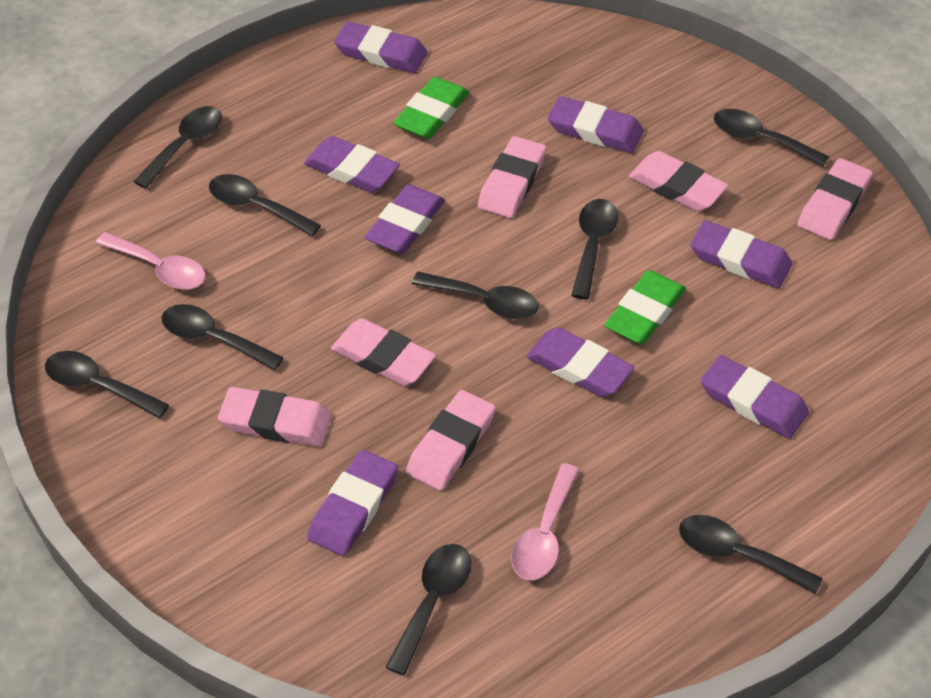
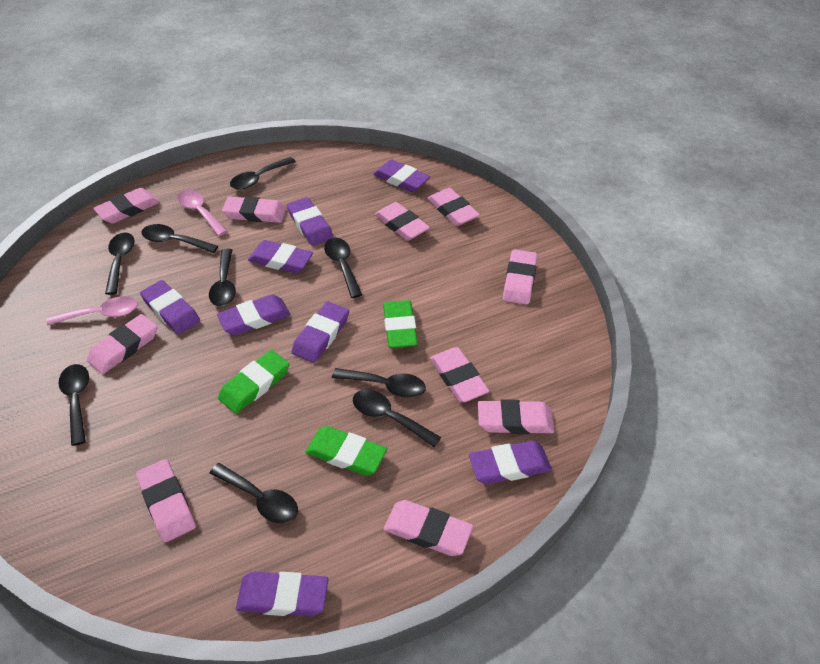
green eraser: 2 -> 3
pink eraser: 6 -> 10

